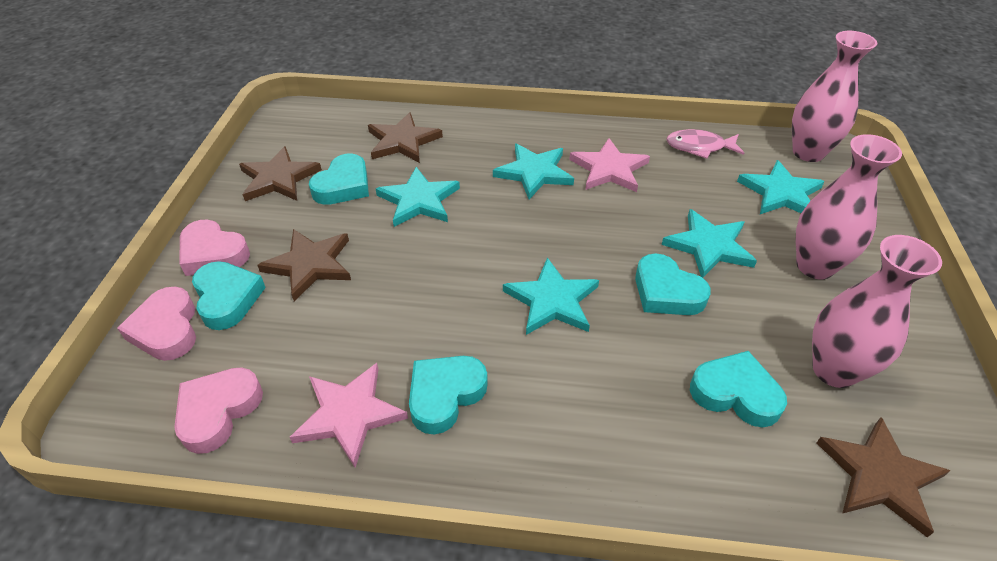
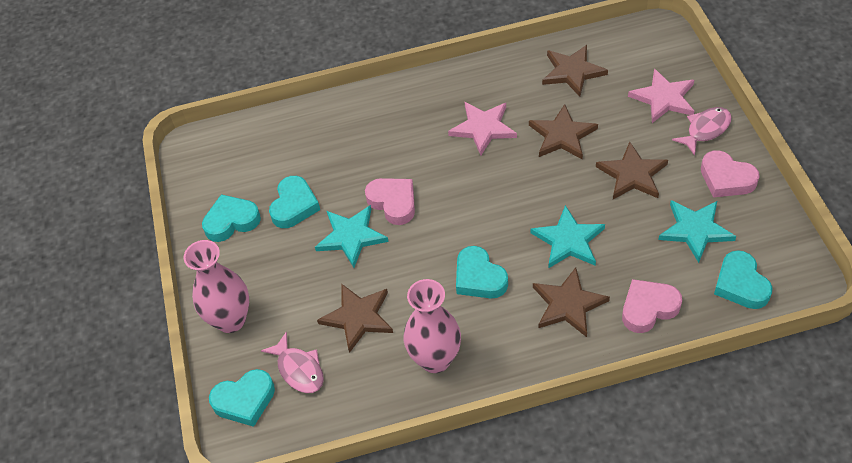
brown star: 4 -> 5
pink fish: 1 -> 2
pink vase: 3 -> 2
turquoise star: 5 -> 3

